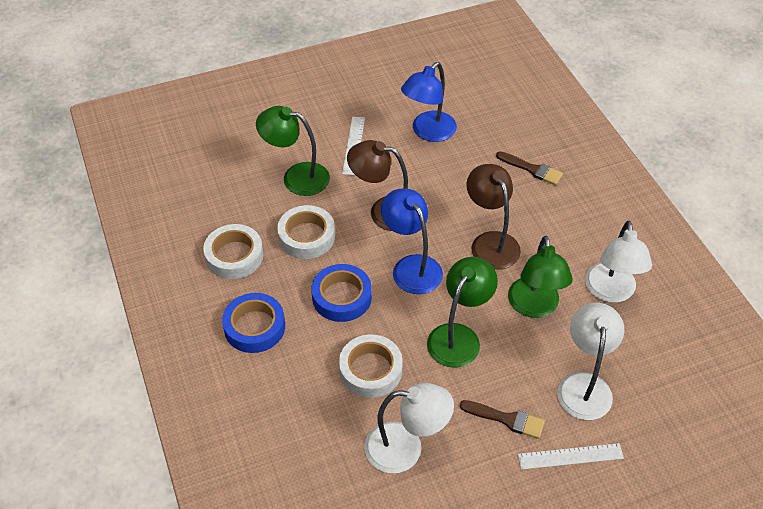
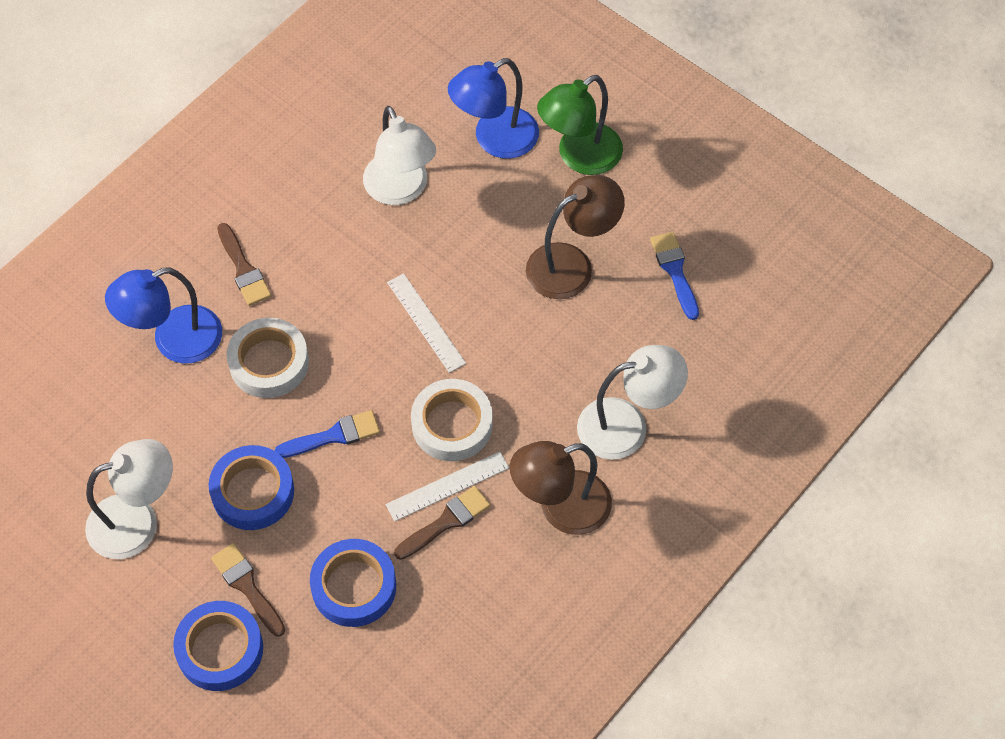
blue brush: 0 -> 2
blue tape: 2 -> 3
brown brush: 2 -> 3
green lamp: 3 -> 1
white tape: 3 -> 2

